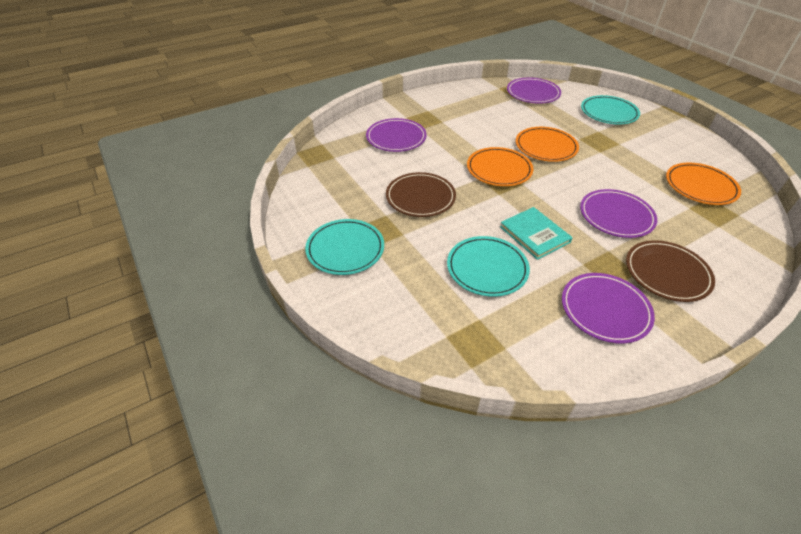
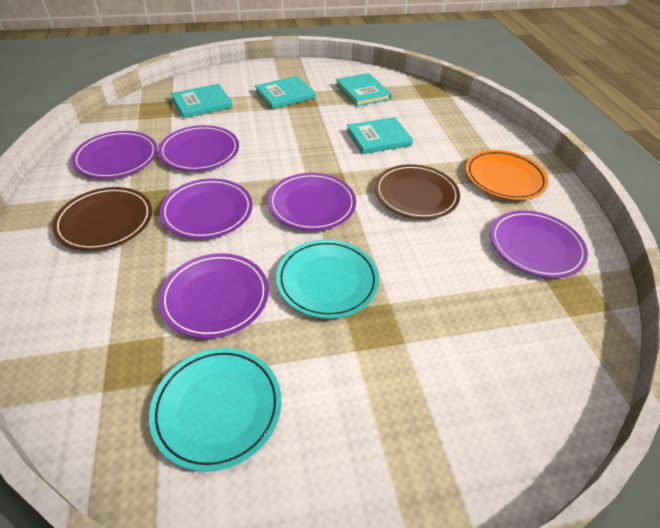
orange plate: 3 -> 1
purple plate: 4 -> 6
turquoise book: 1 -> 4
turquoise plate: 3 -> 2

